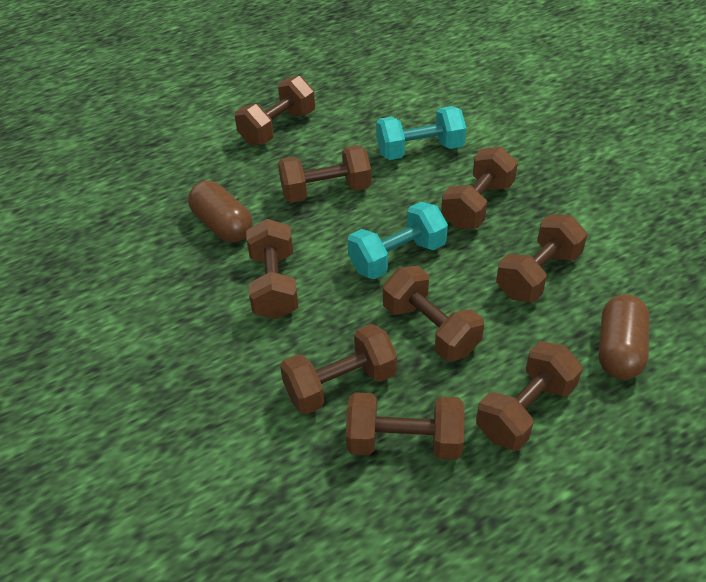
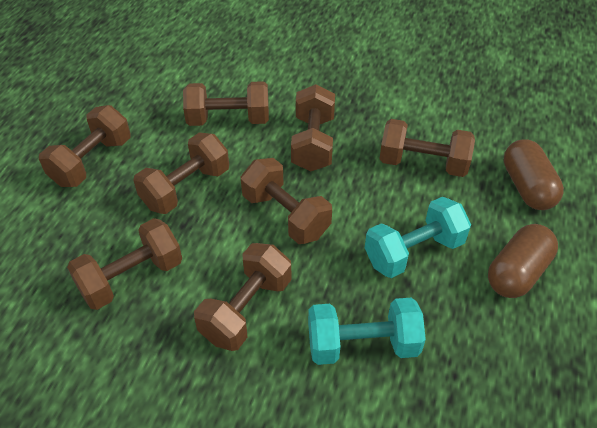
brown dumbbell: 9 -> 8

